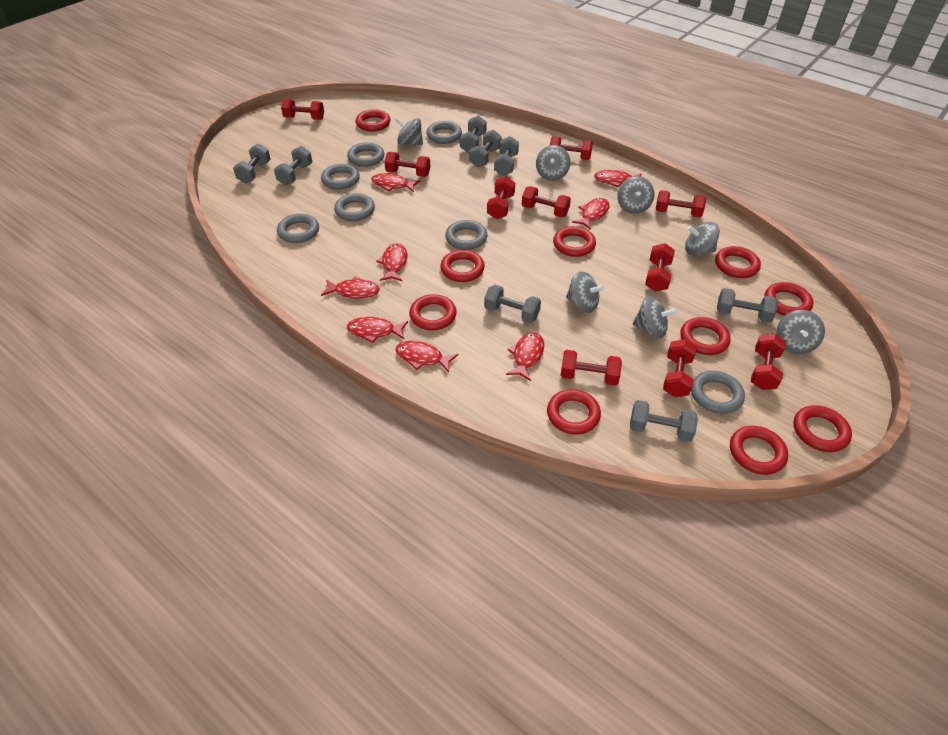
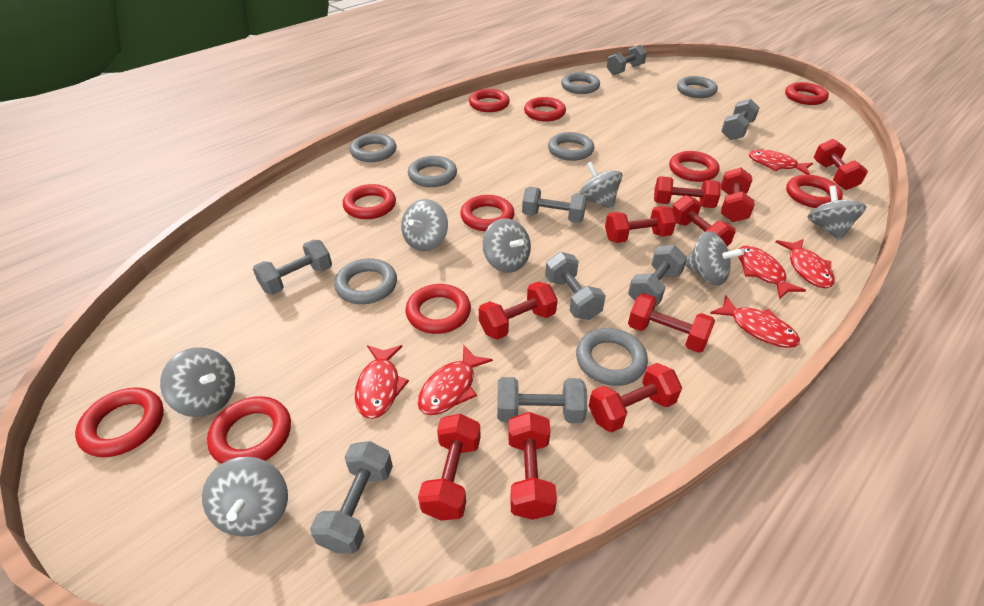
red fish: 8 -> 6

